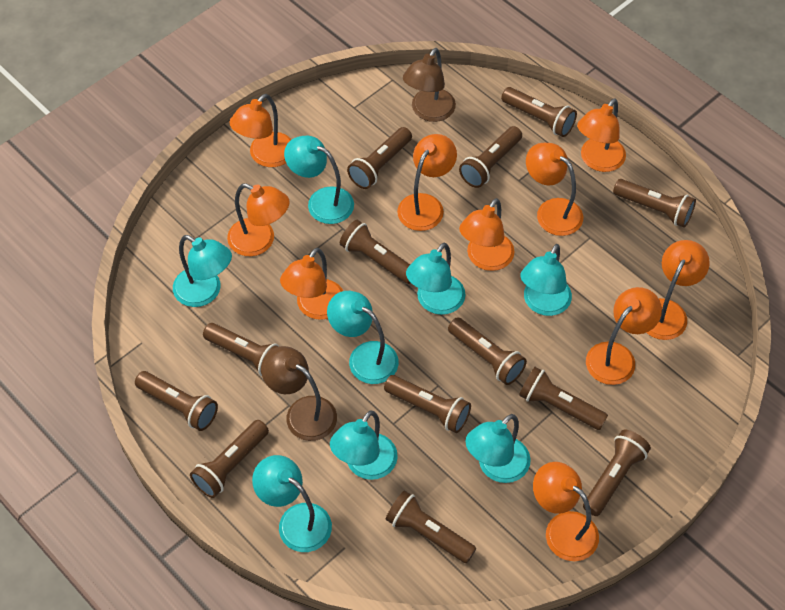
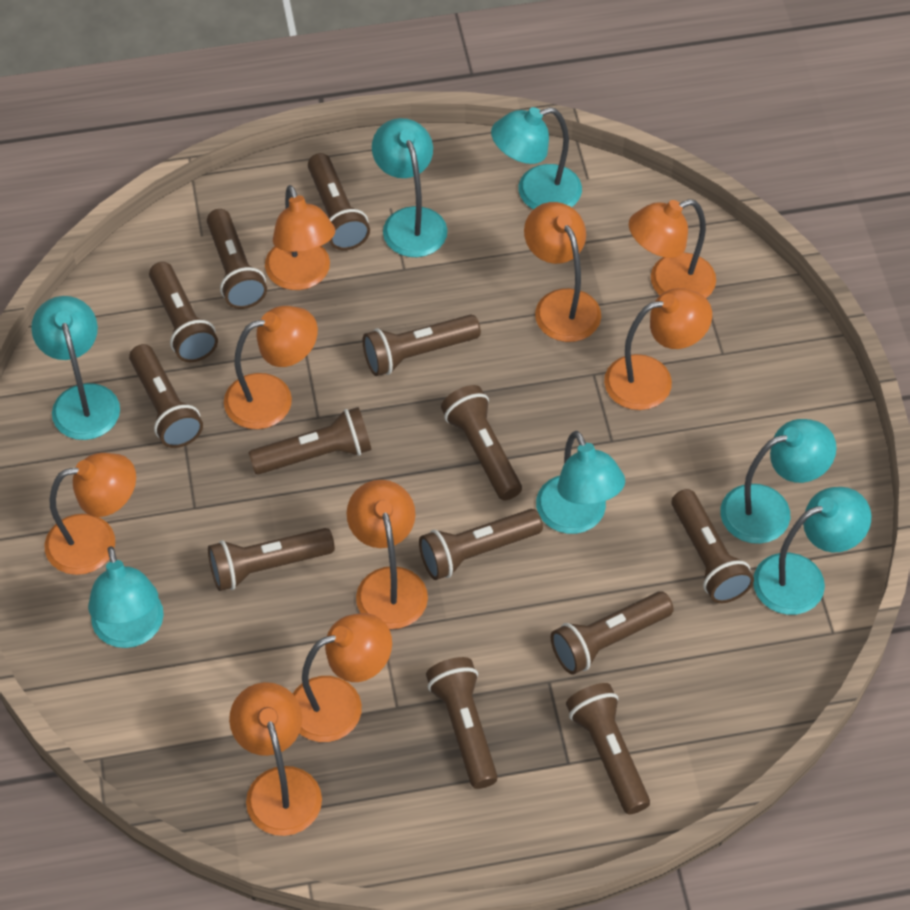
brown lamp: 2 -> 0
orange lamp: 10 -> 9
turquoise lamp: 8 -> 7

